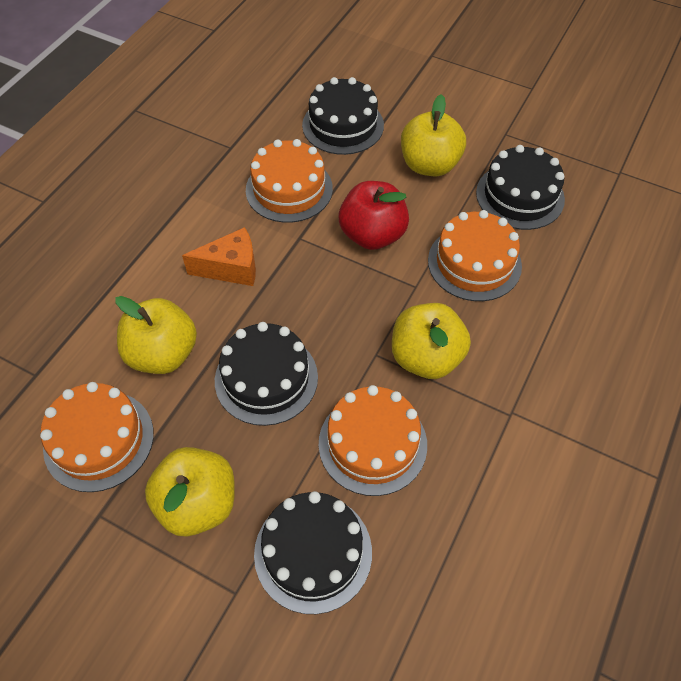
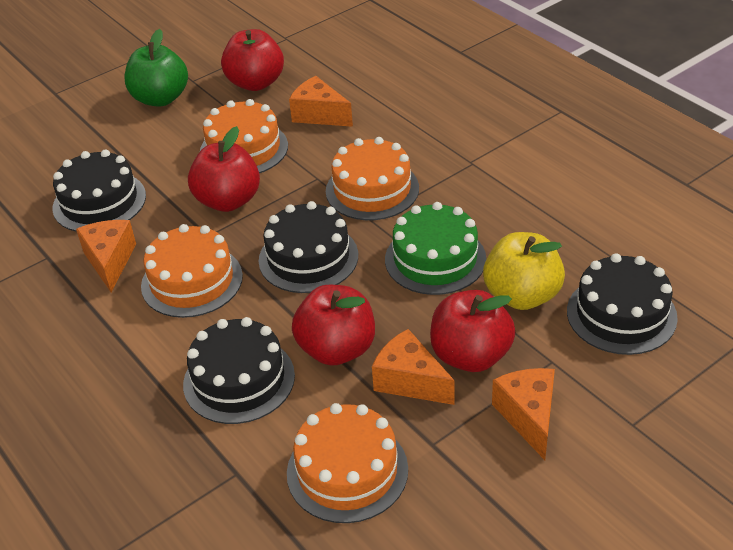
green apple: 0 -> 1
green cake: 0 -> 1
orange cheese: 1 -> 4
red apple: 1 -> 4
yellow apple: 4 -> 1

